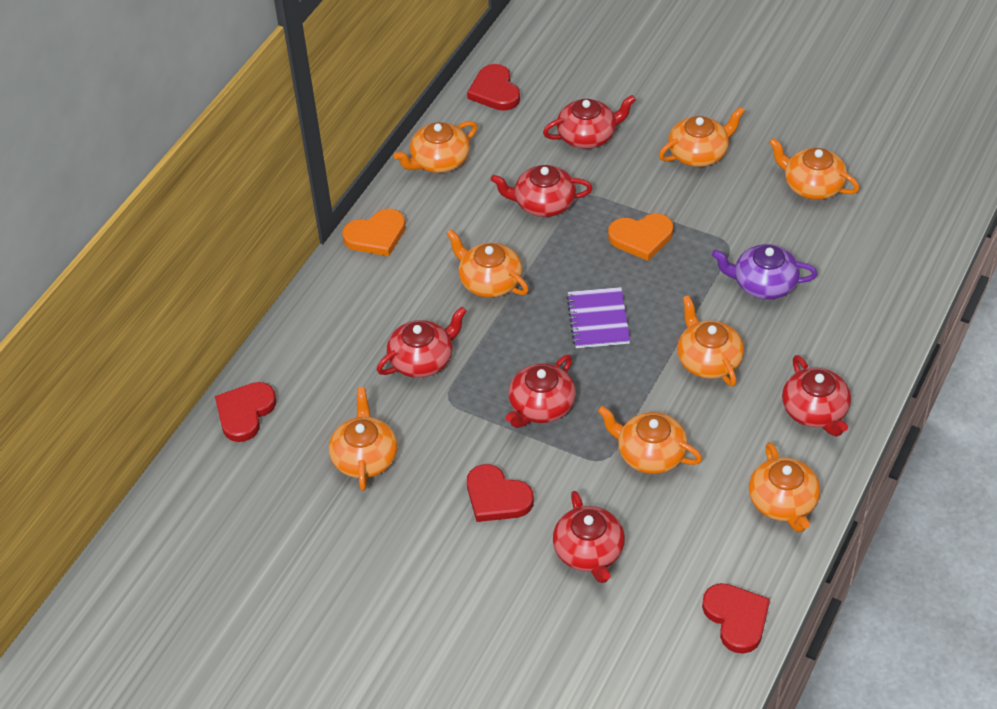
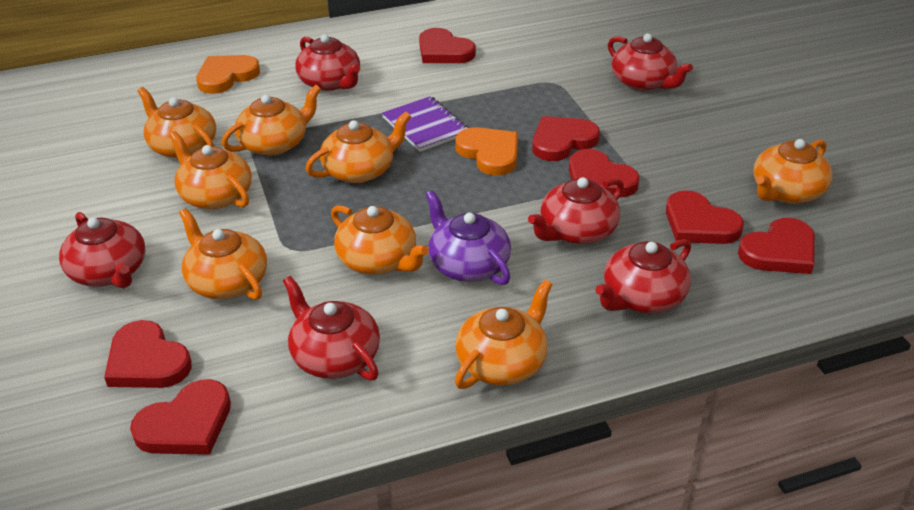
red heart: 4 -> 7

